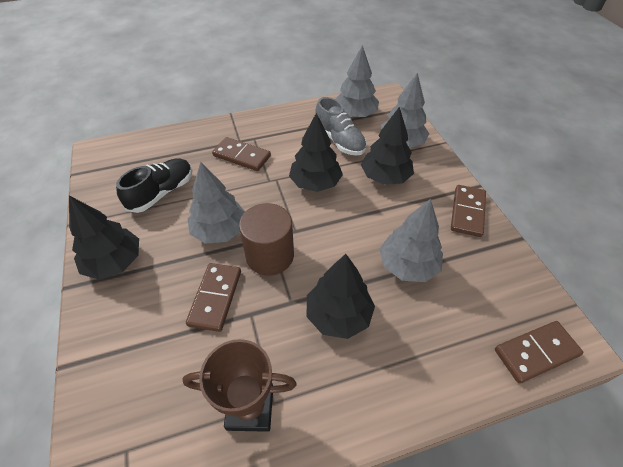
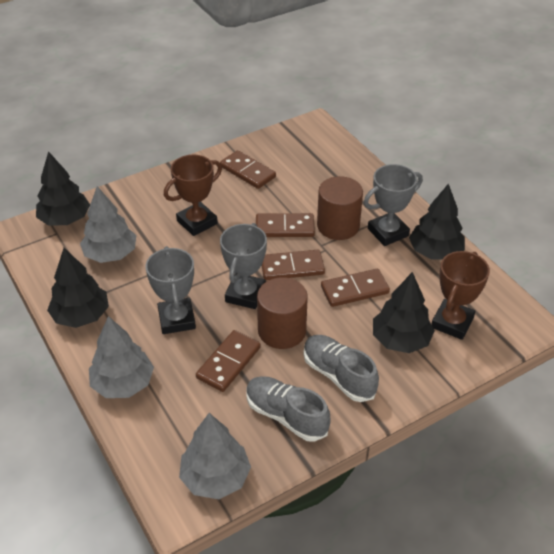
black shoe: 1 -> 0
brown cylinder: 1 -> 2
brown domino: 4 -> 5
brown trophy: 1 -> 2
grey shoe: 1 -> 2
grey tree: 4 -> 3
grey trophy: 0 -> 3

